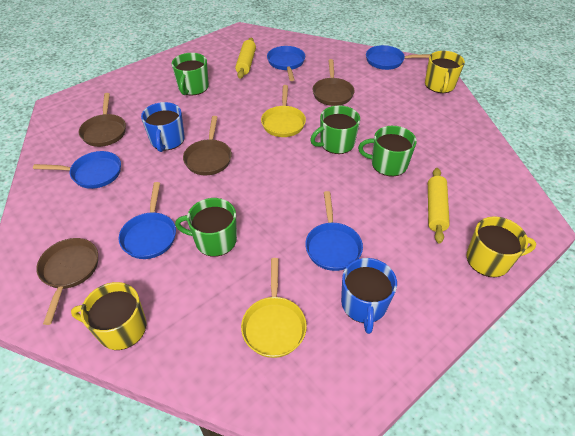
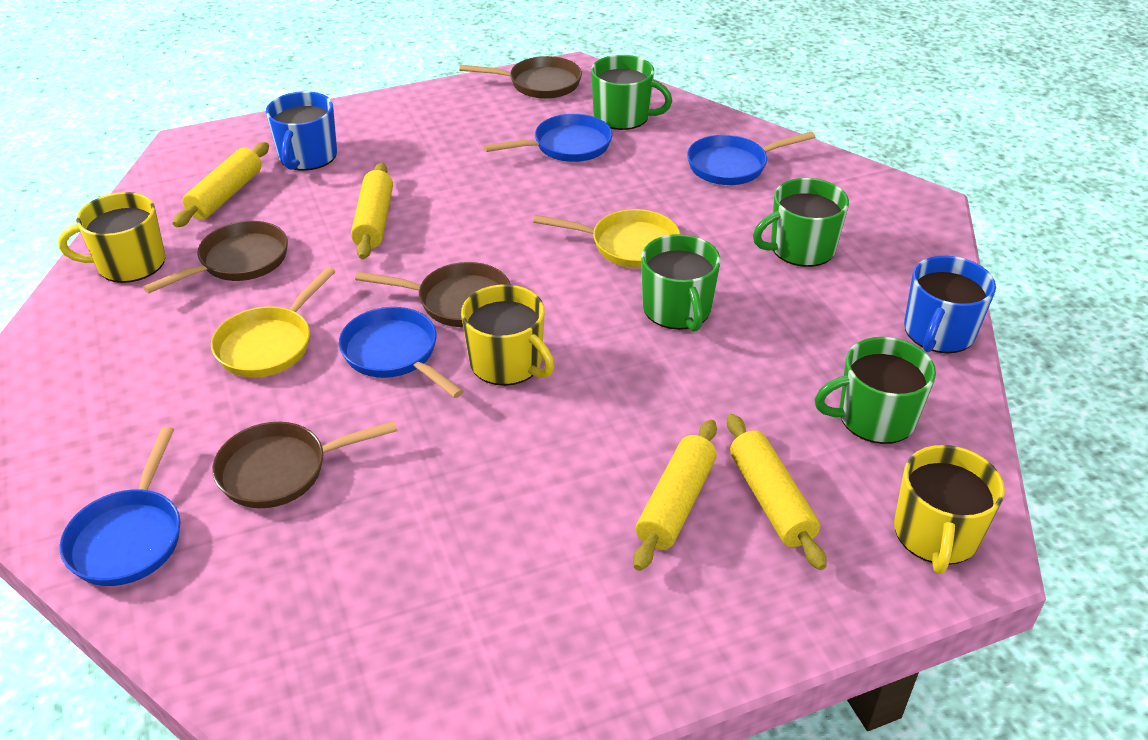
blue pan: 5 -> 4
yellow rolling pin: 2 -> 4

